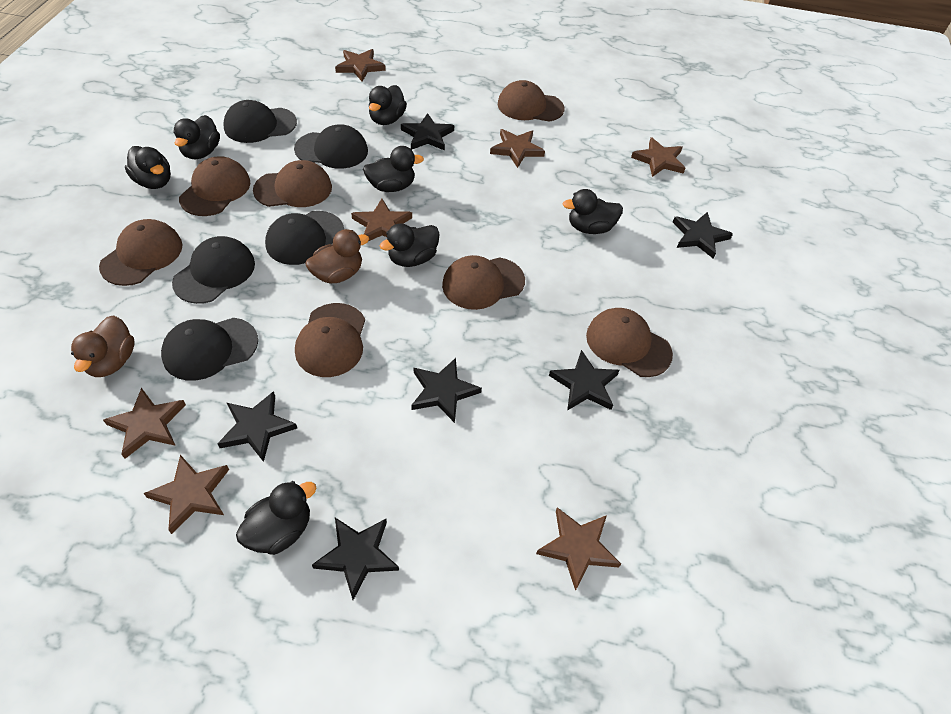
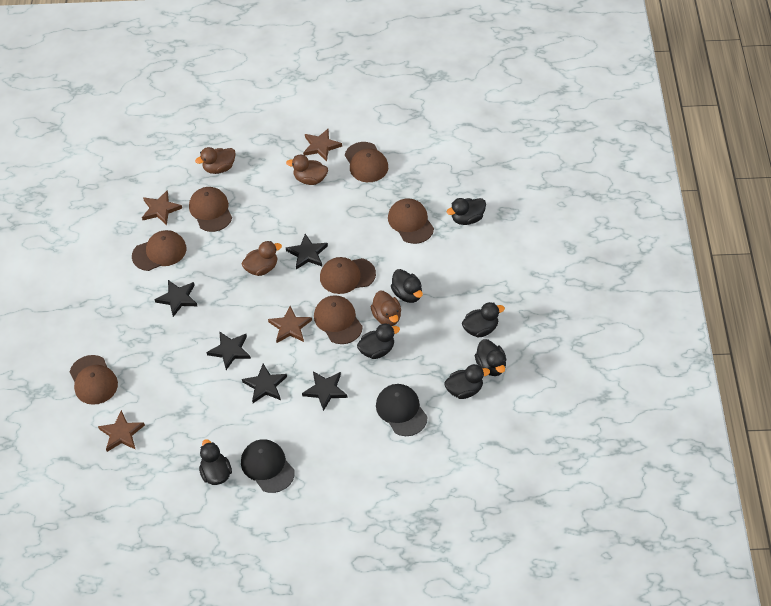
black cap: 5 -> 2
black star: 6 -> 5
brown duck: 2 -> 4
brown star: 7 -> 4

